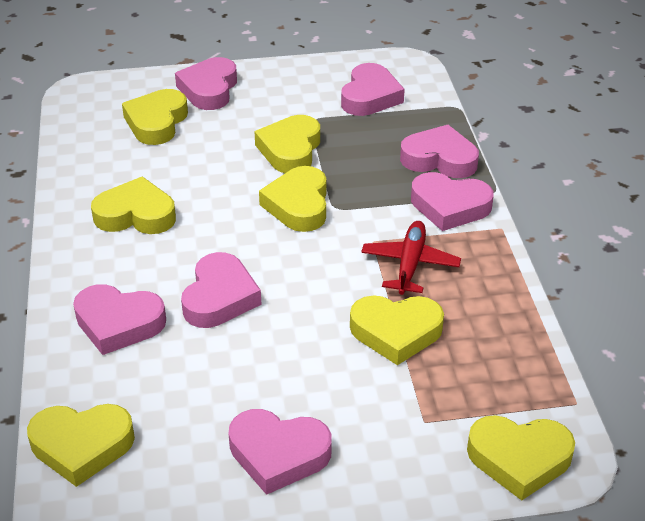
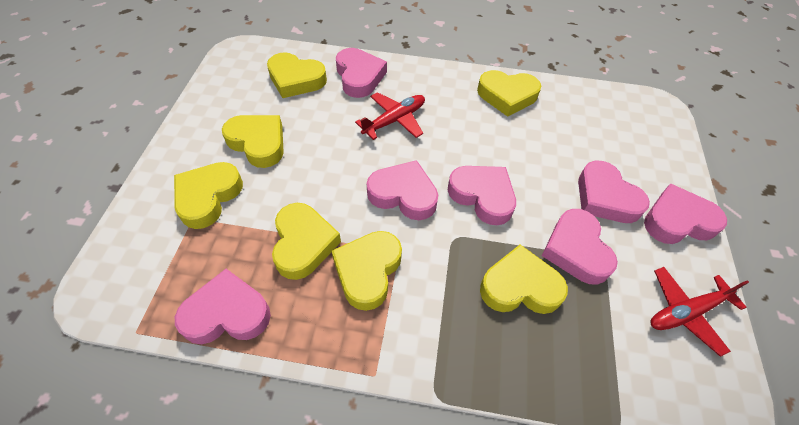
red plane: 1 -> 2

